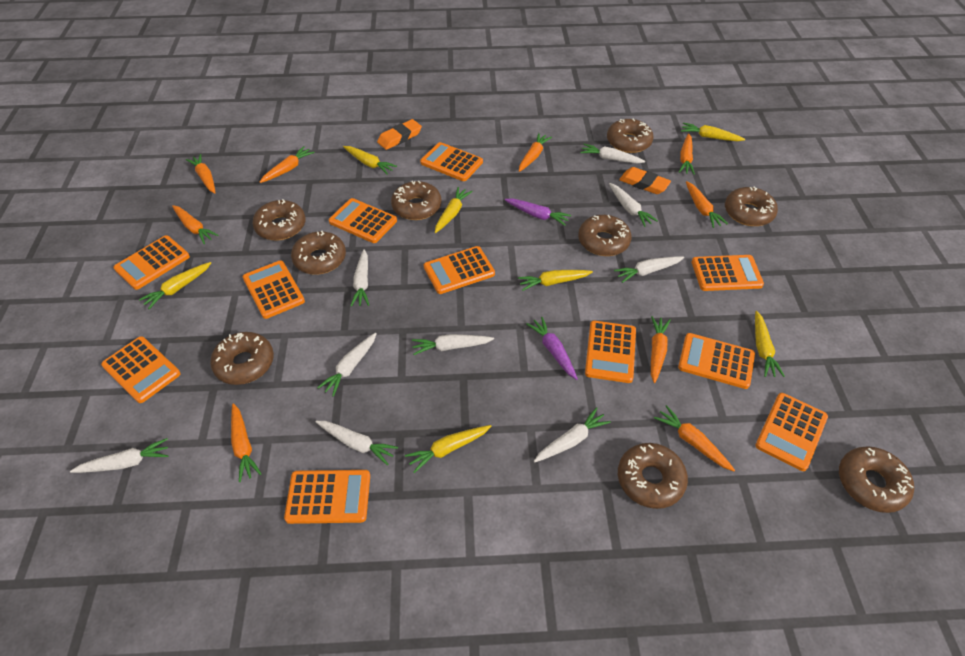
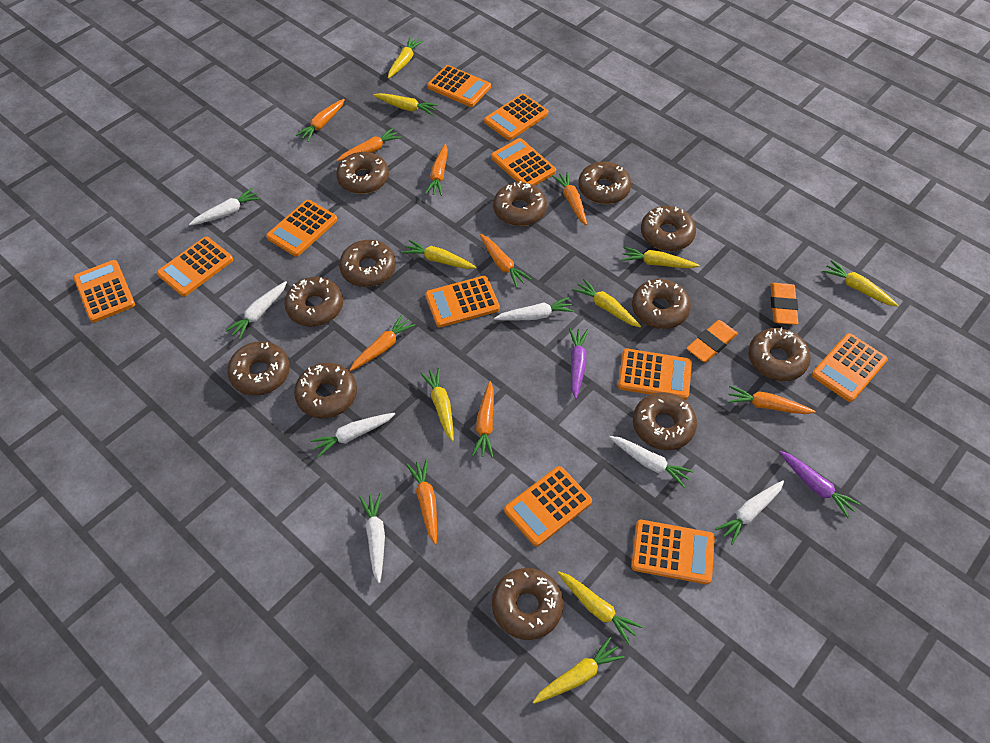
brown donut: 9 -> 12
white carrot: 9 -> 7
yellow carrot: 7 -> 9

